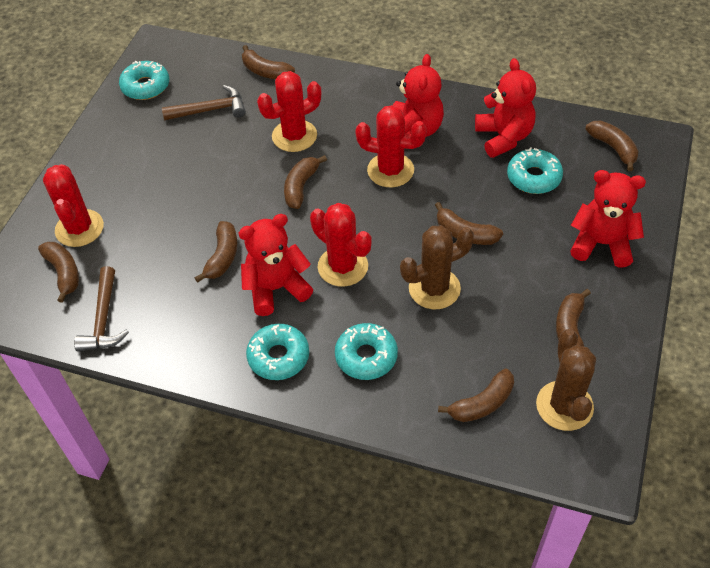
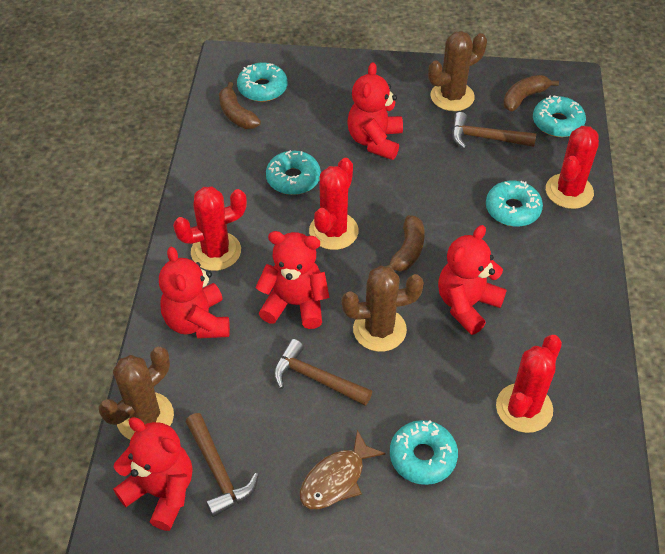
brown banana: 8 -> 3
brown cactus: 2 -> 3
brown fish: 0 -> 1
brown hammer: 2 -> 3
red teddy bear: 4 -> 5
turquoise donut: 4 -> 5

